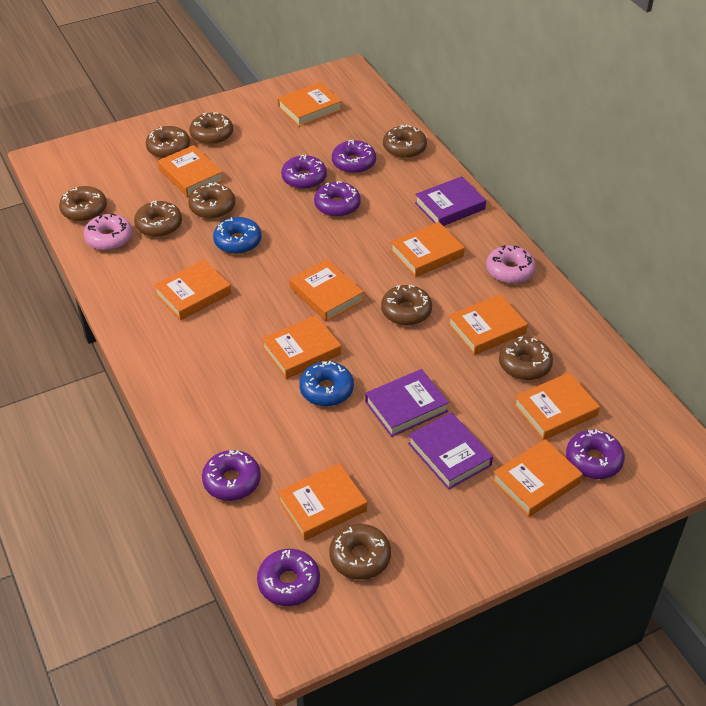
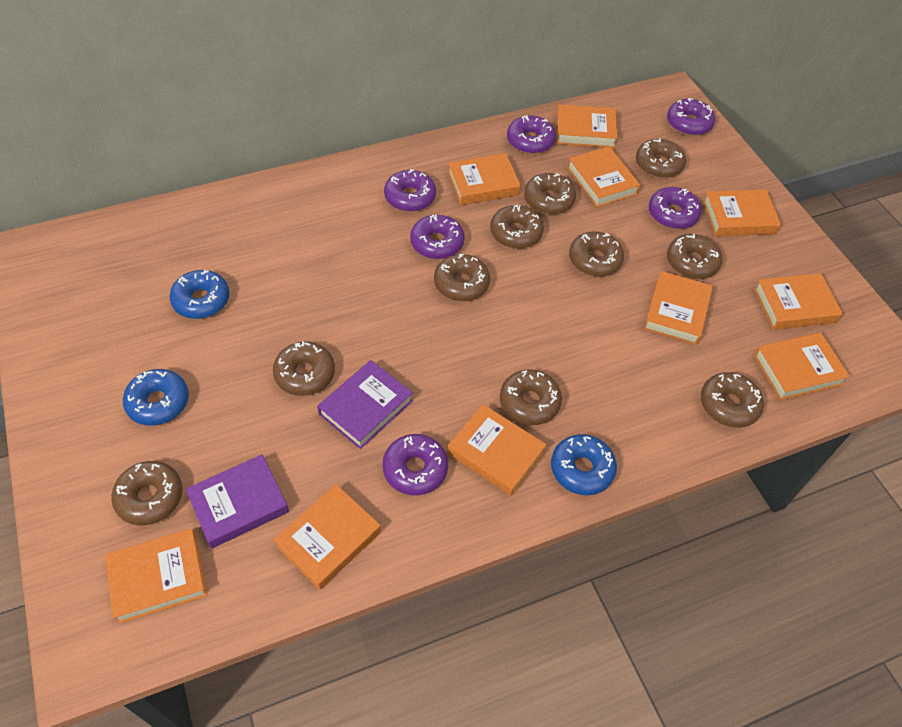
blue donut: 2 -> 3
brown donut: 9 -> 10
pink donut: 2 -> 0
purple book: 3 -> 2

